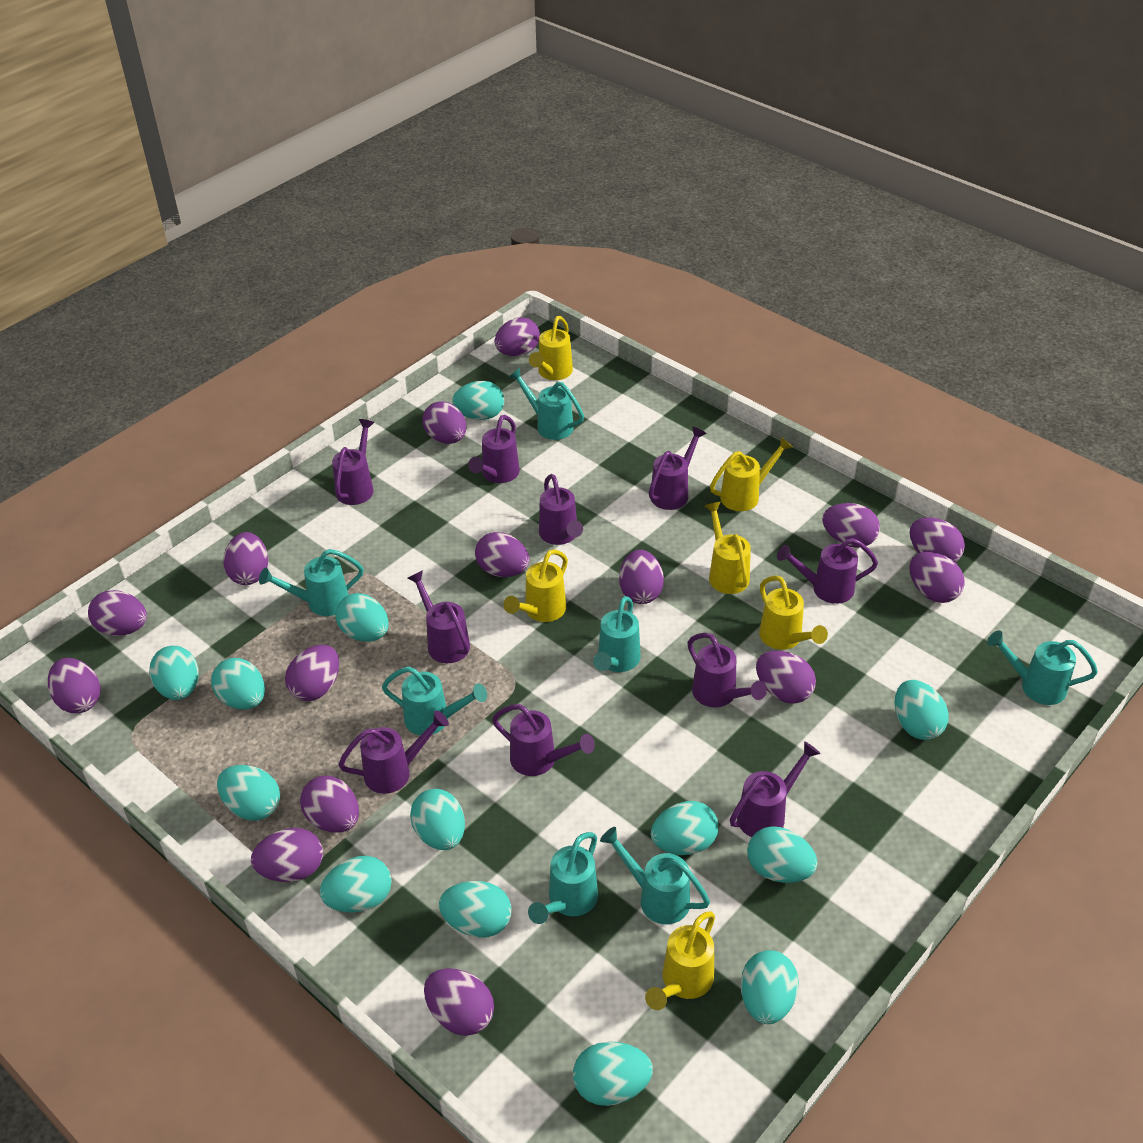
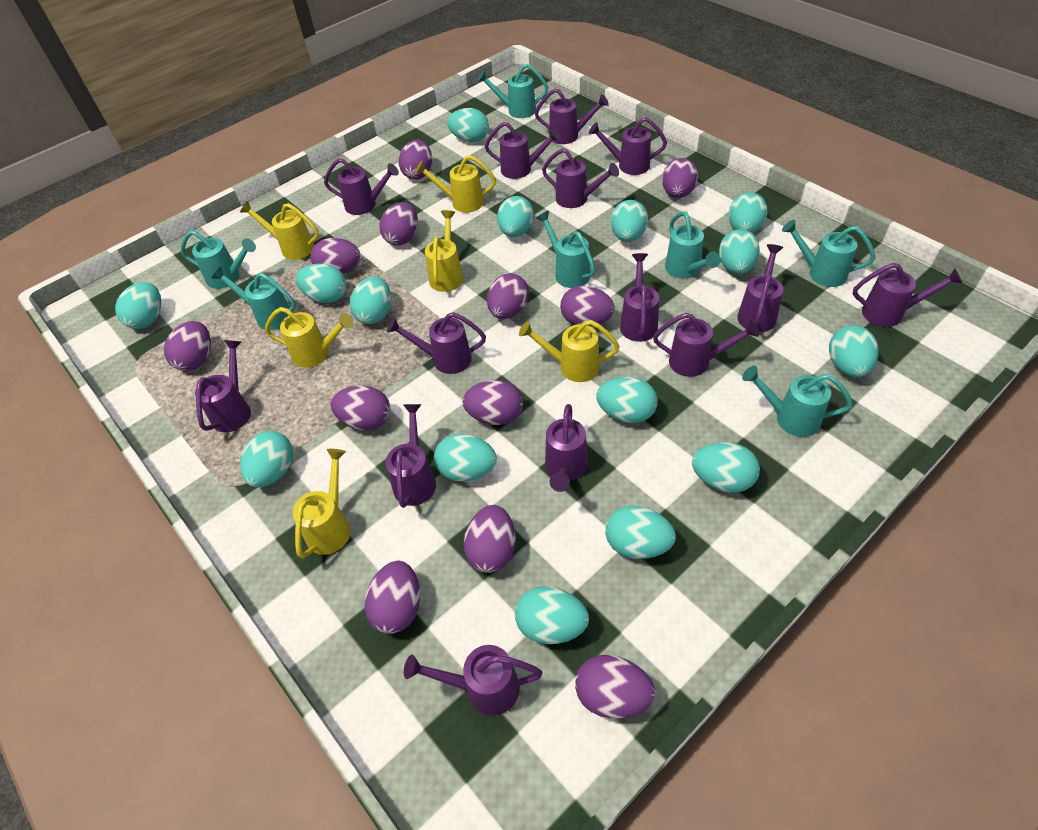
purple egg: 15 -> 12
purple watering can: 10 -> 14
turquoise egg: 13 -> 15

